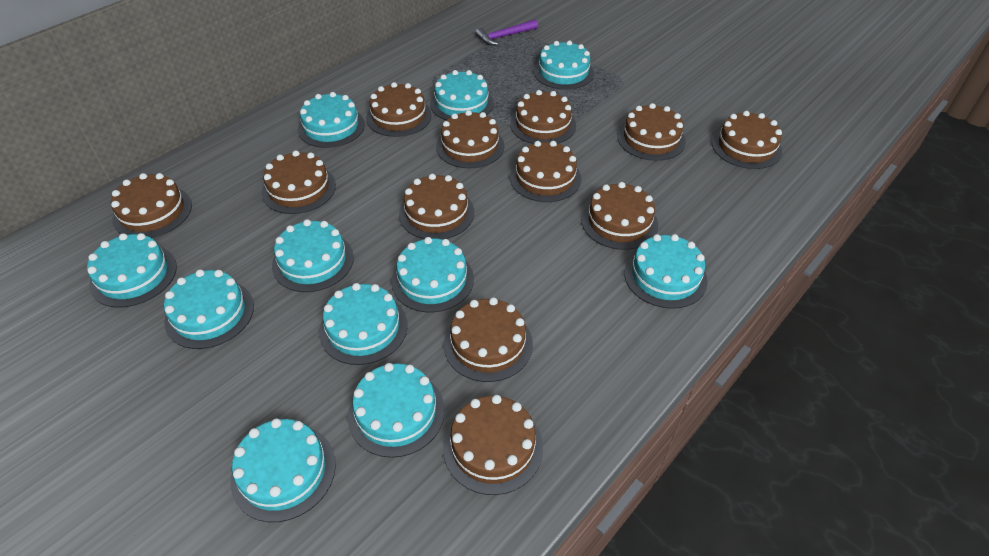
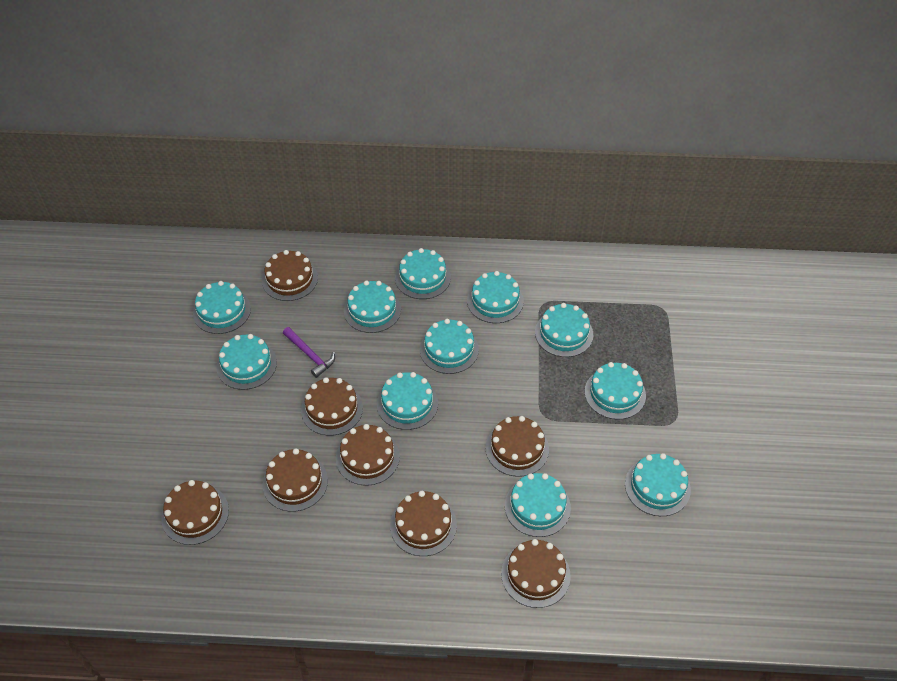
brown cake: 12 -> 8

